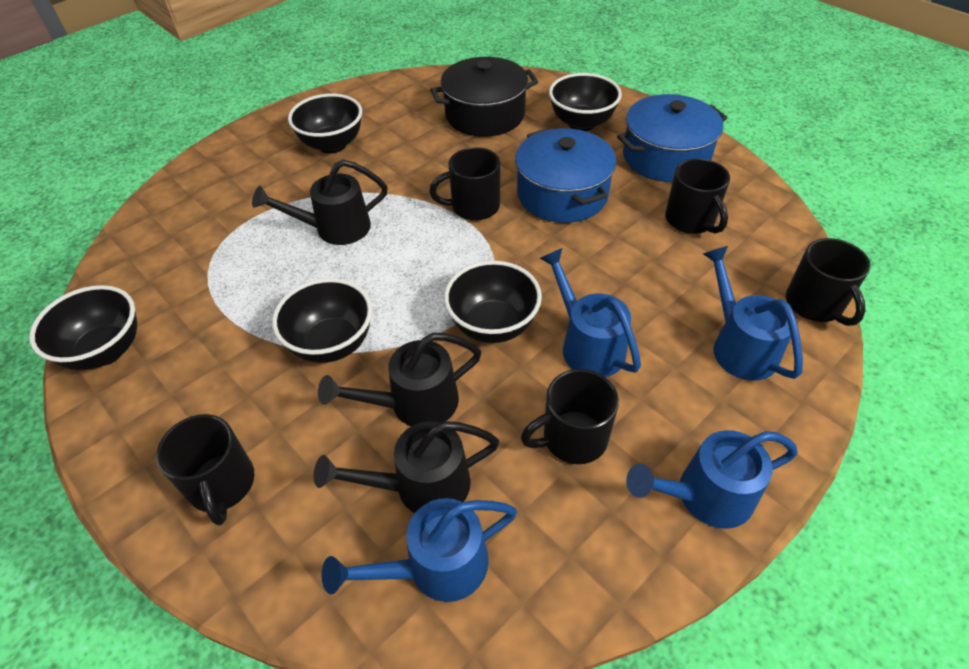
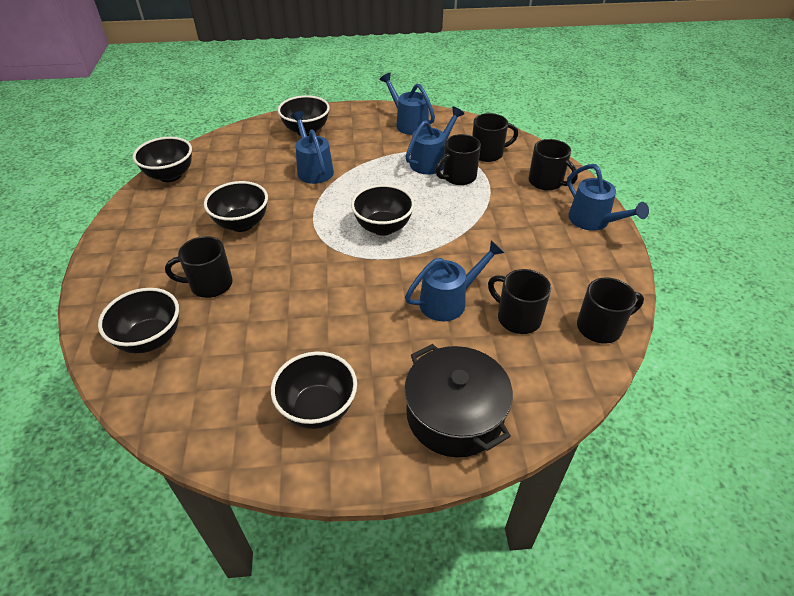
black bowl: 5 -> 6
black mug: 5 -> 6
black watering can: 3 -> 0
blue pot: 2 -> 0
blue watering can: 4 -> 5

